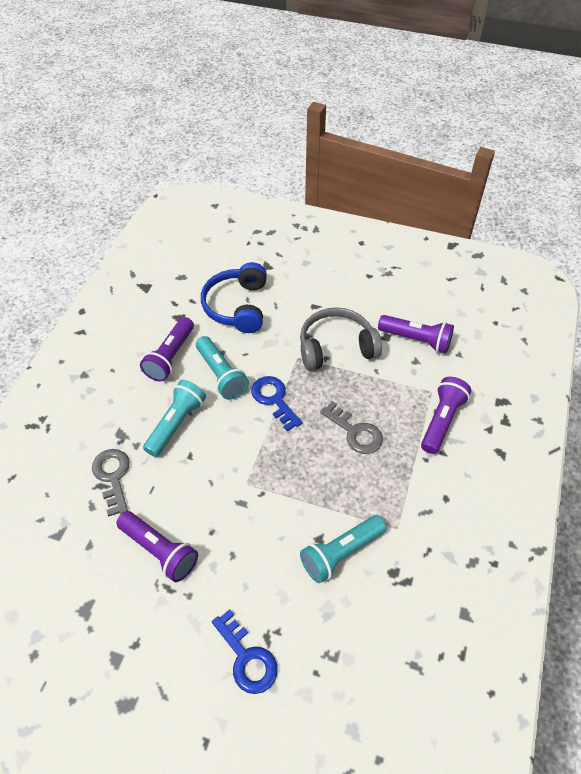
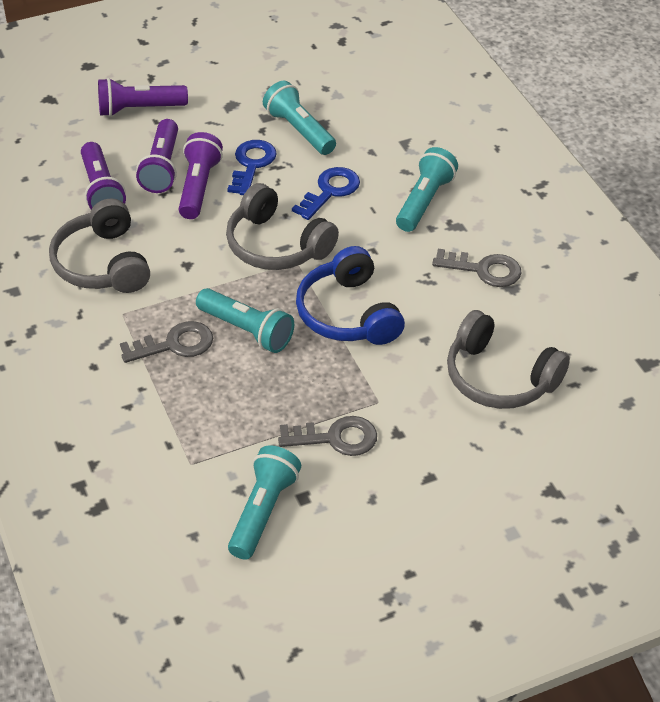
grey headphones: 1 -> 3
grey key: 2 -> 3
turquoise flashlight: 3 -> 4

